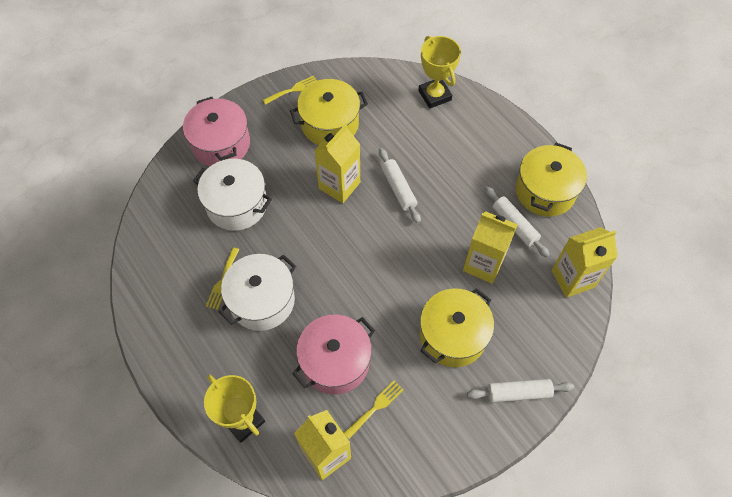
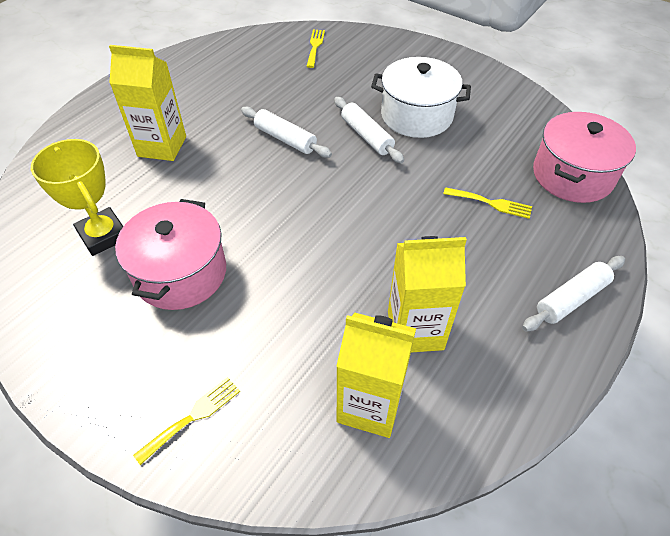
white pot: 2 -> 1
yellow carton: 4 -> 3
yellow pot: 3 -> 0
yellow trophy: 2 -> 1

